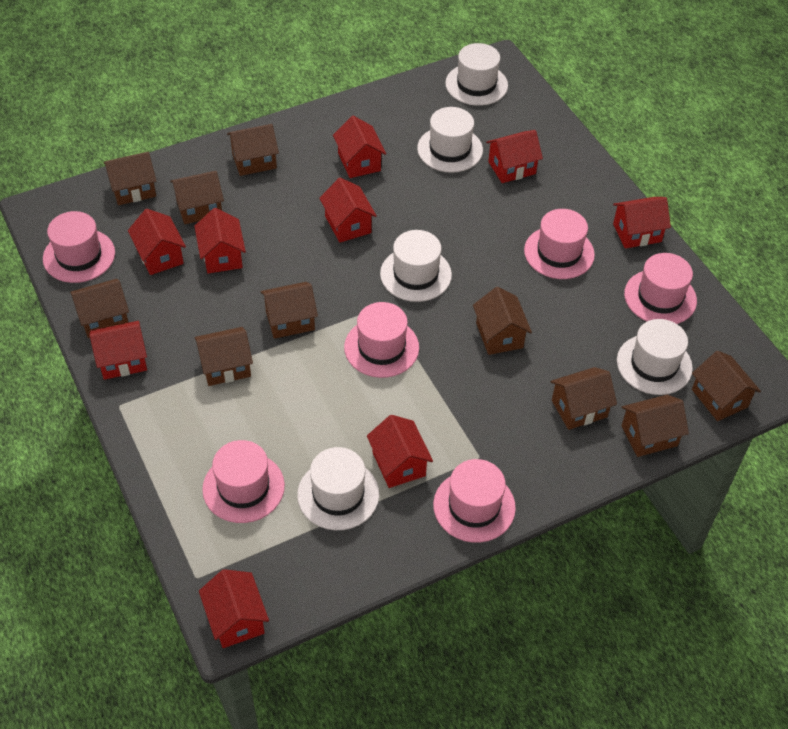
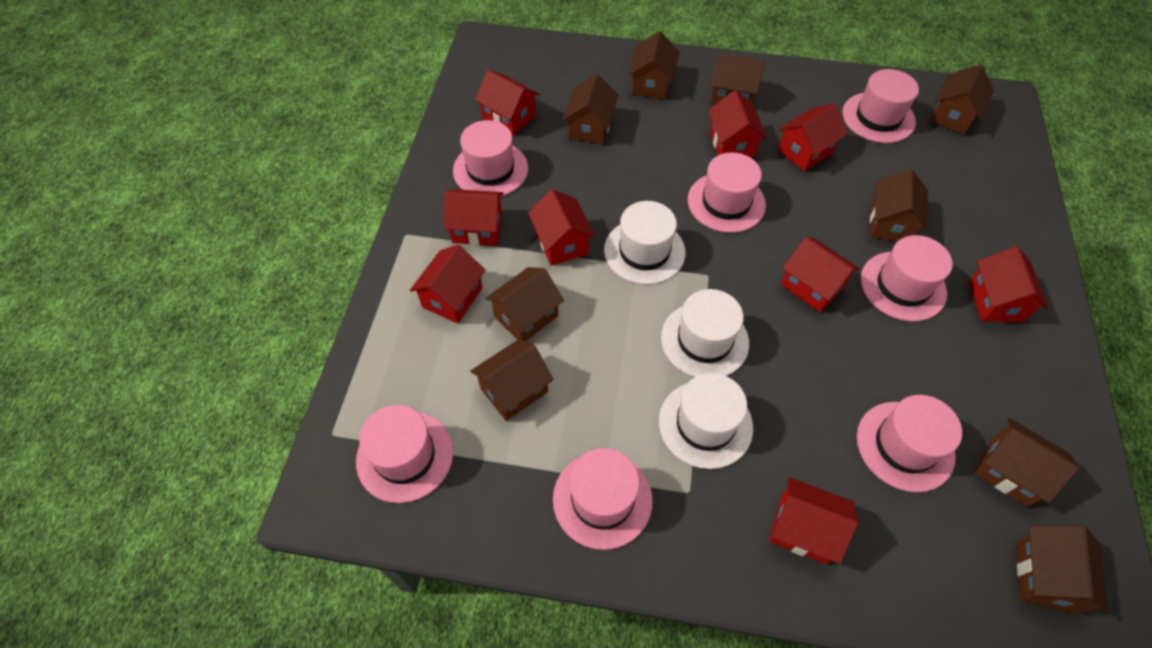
brown house: 10 -> 9
pink hat: 6 -> 7
white hat: 5 -> 3

